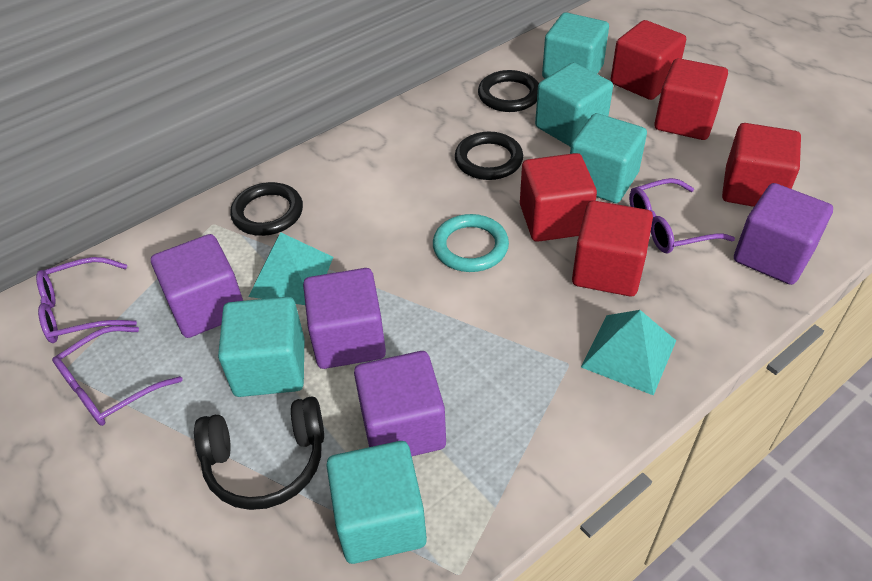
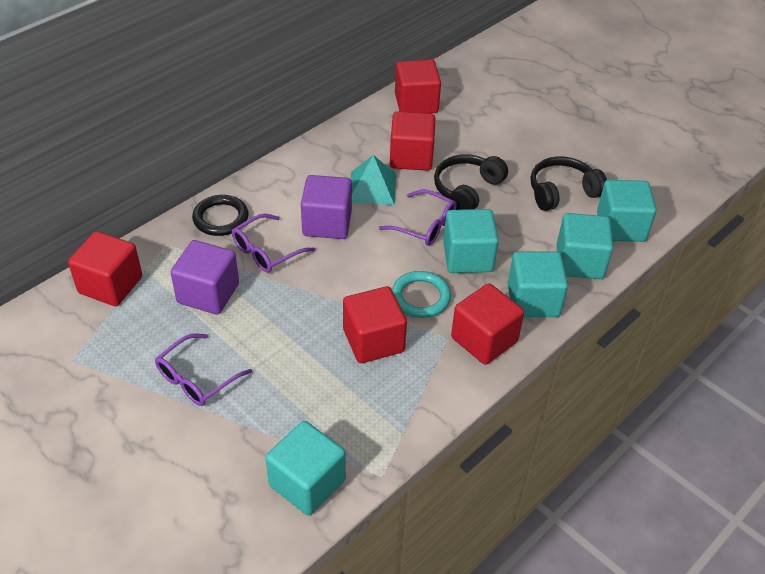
black headphones: 1 -> 2
black ring: 3 -> 1
purple cube: 4 -> 2
turquoise pyramid: 2 -> 1

